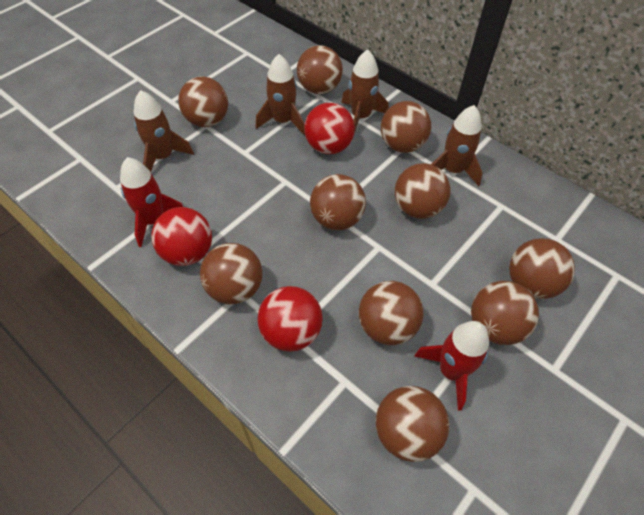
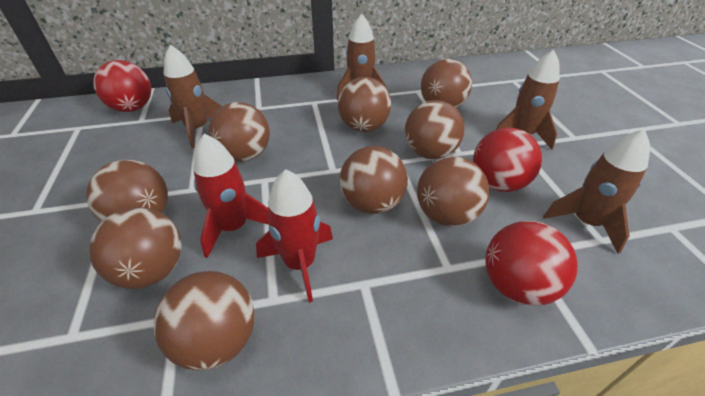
brown ball: 10 -> 9

